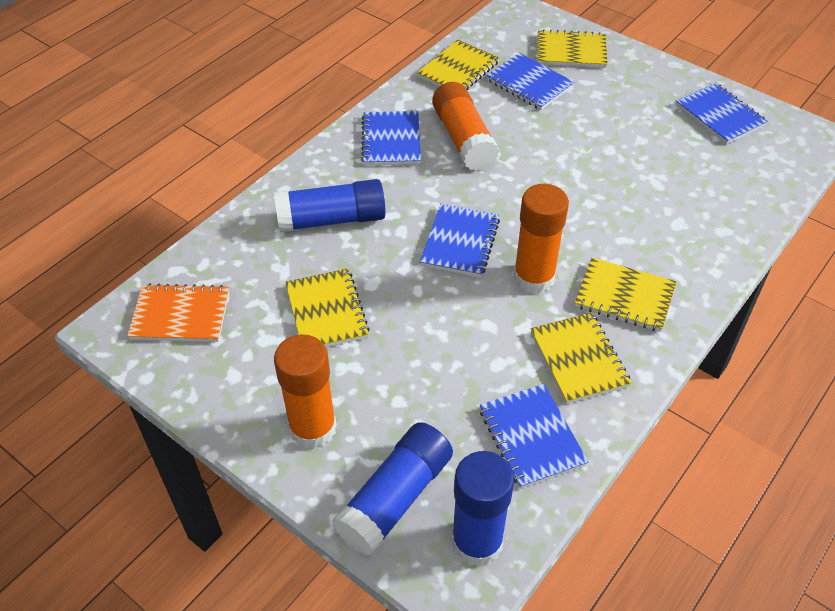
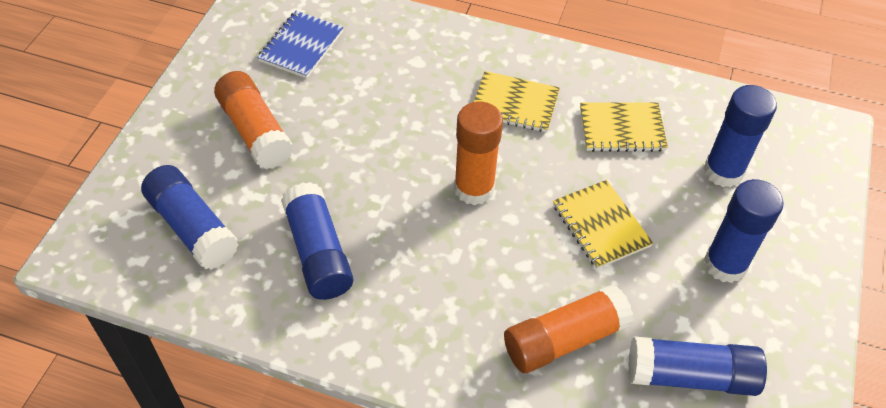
blue glue stick: 3 -> 5
blue notebook: 5 -> 1
orange notebook: 1 -> 0
yellow notebook: 5 -> 3

